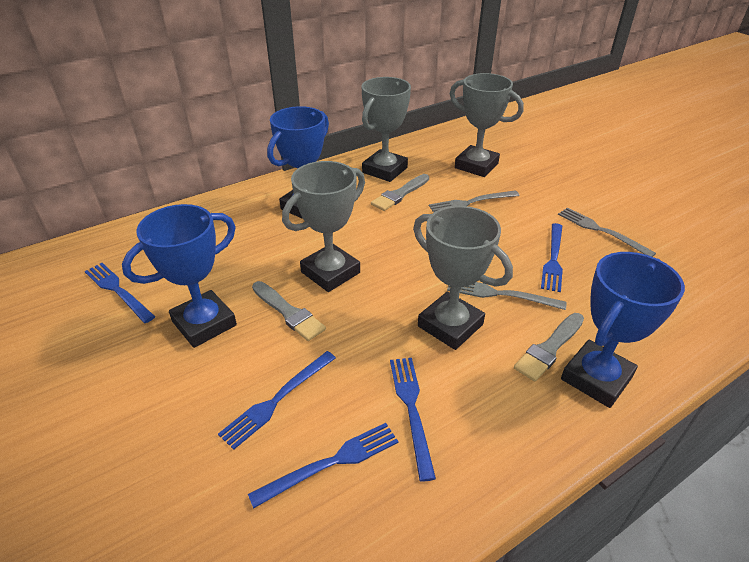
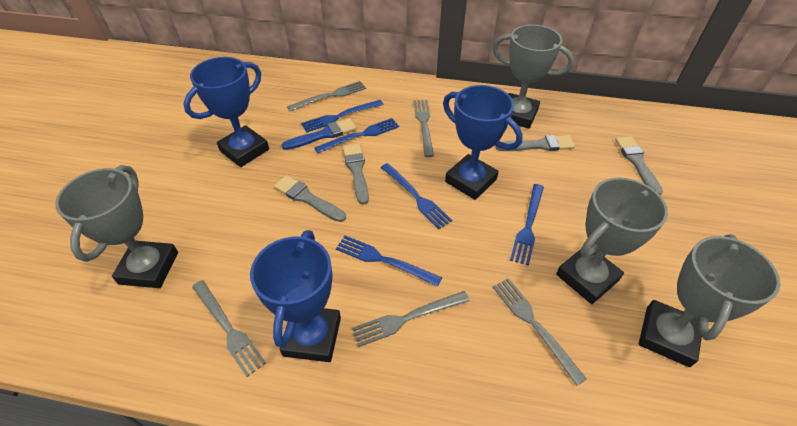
blue brush: 0 -> 1
grey brush: 3 -> 4
grey fork: 3 -> 5

